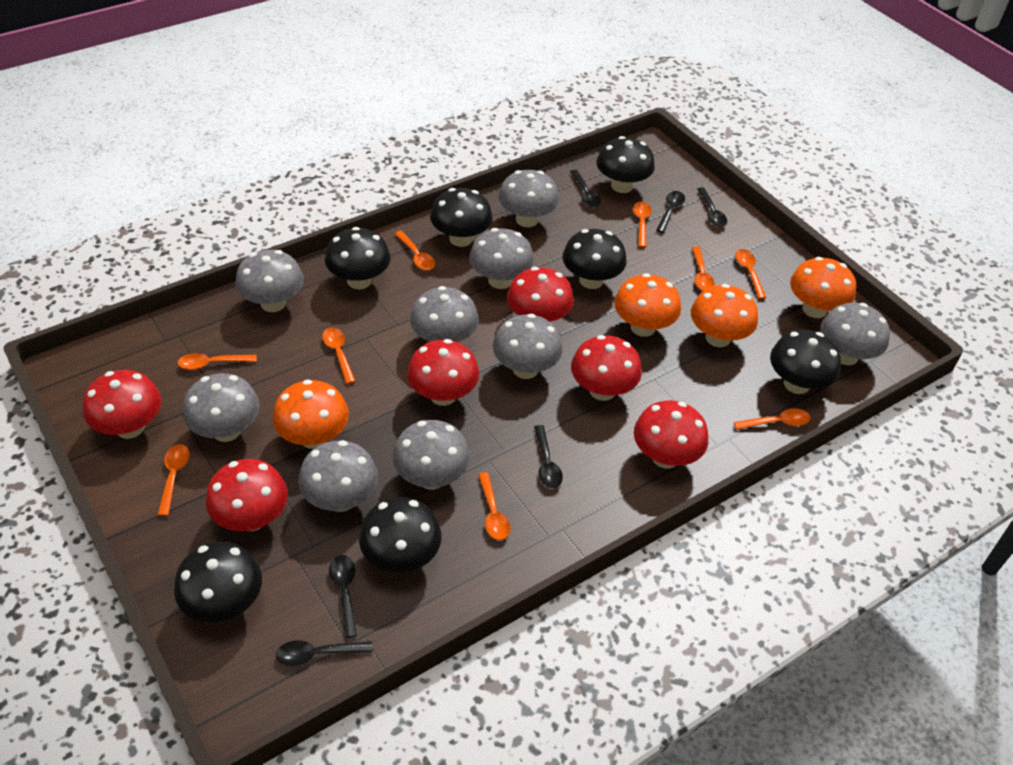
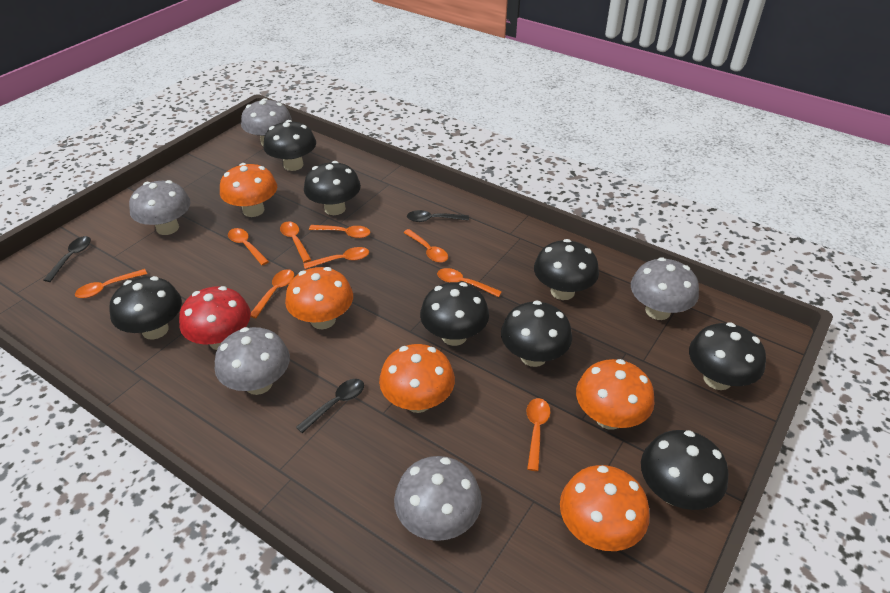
black mushroom: 7 -> 8
black spoon: 6 -> 3
grey mushroom: 9 -> 5
orange mushroom: 4 -> 5
red mushroom: 6 -> 1

